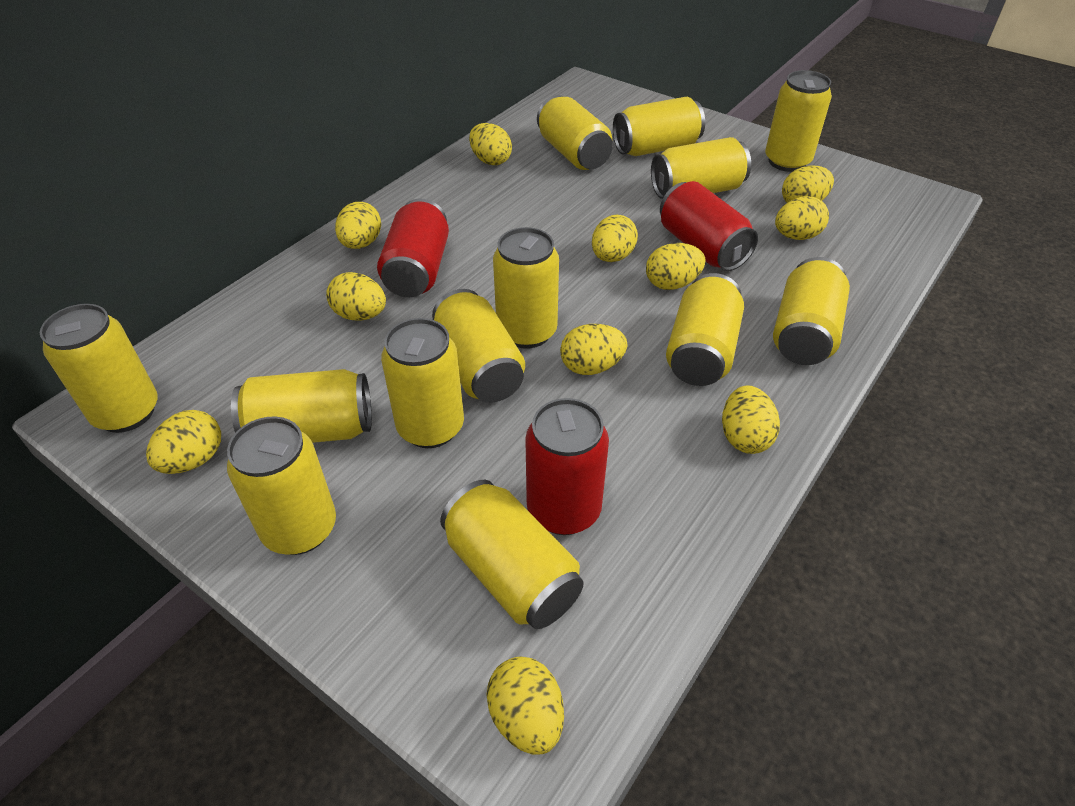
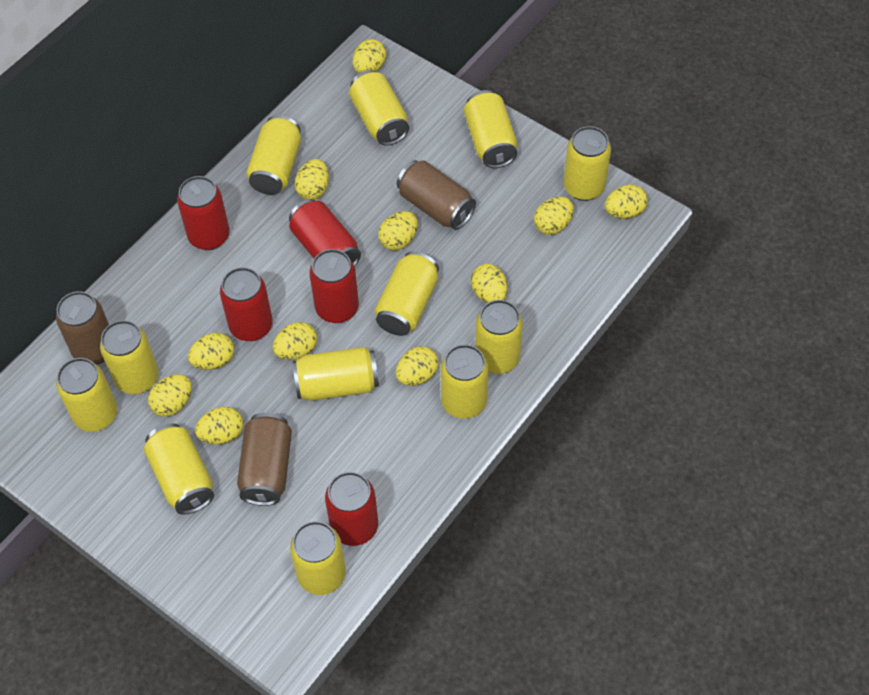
brown can: 0 -> 3
red can: 3 -> 5
yellow can: 13 -> 12

